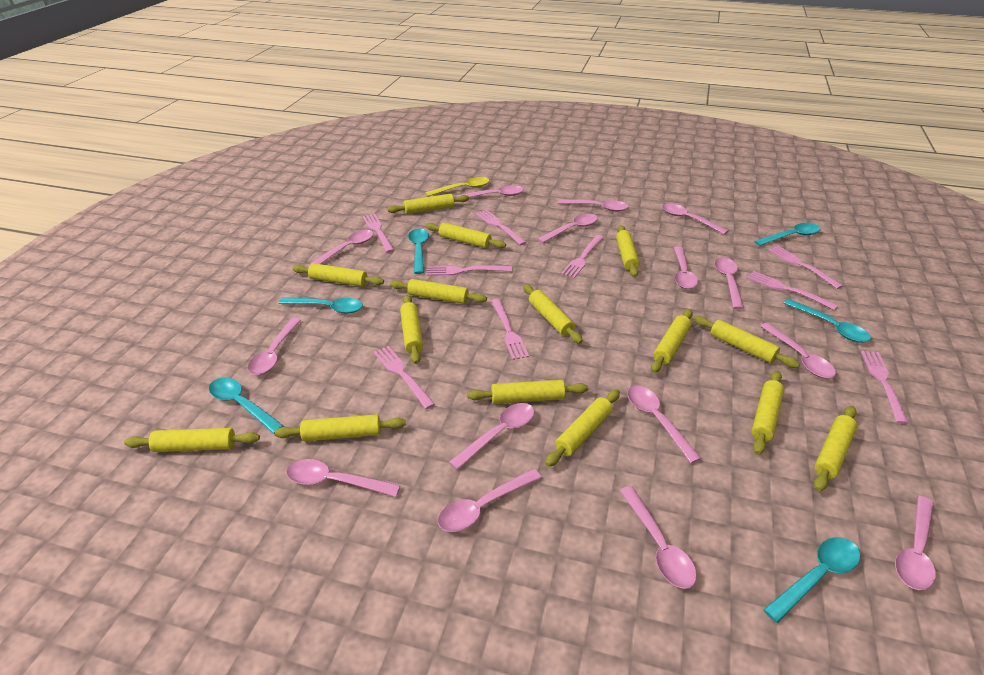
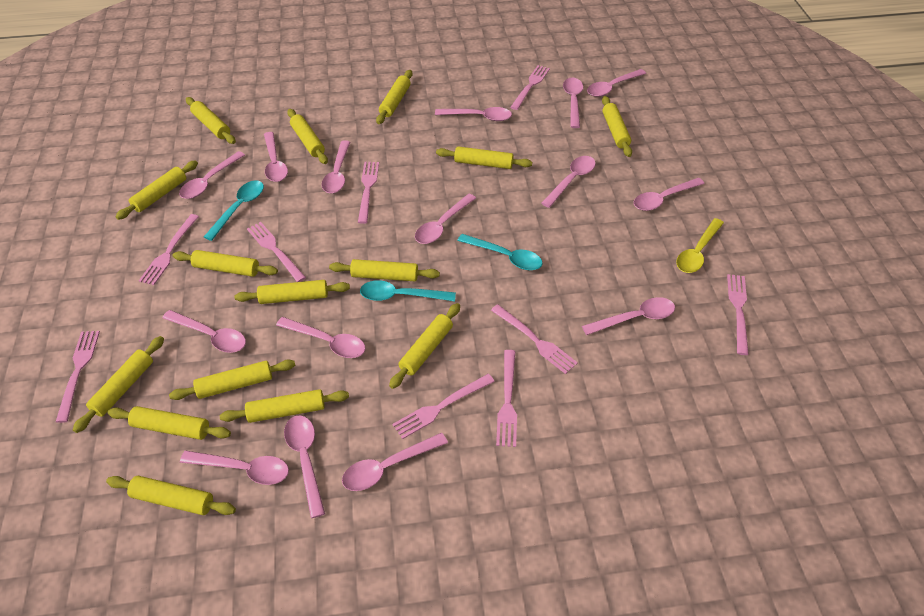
turquoise spoon: 6 -> 3

